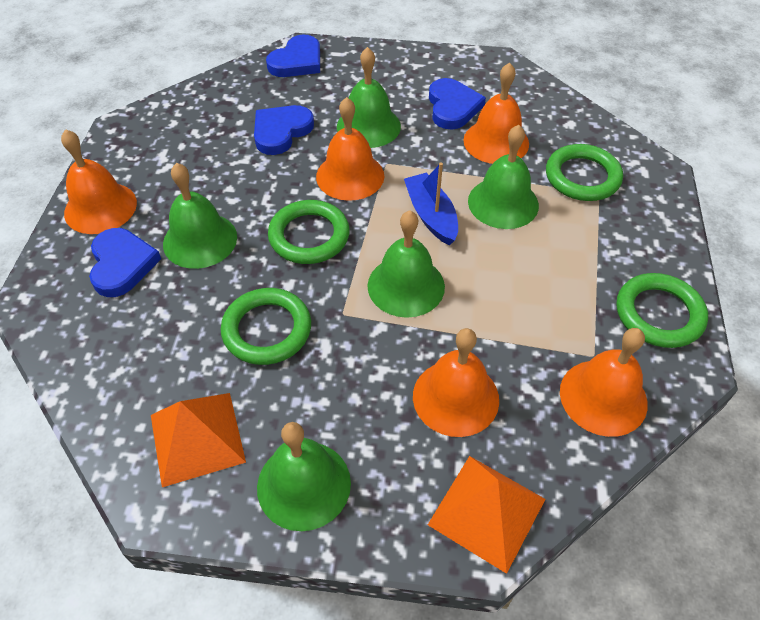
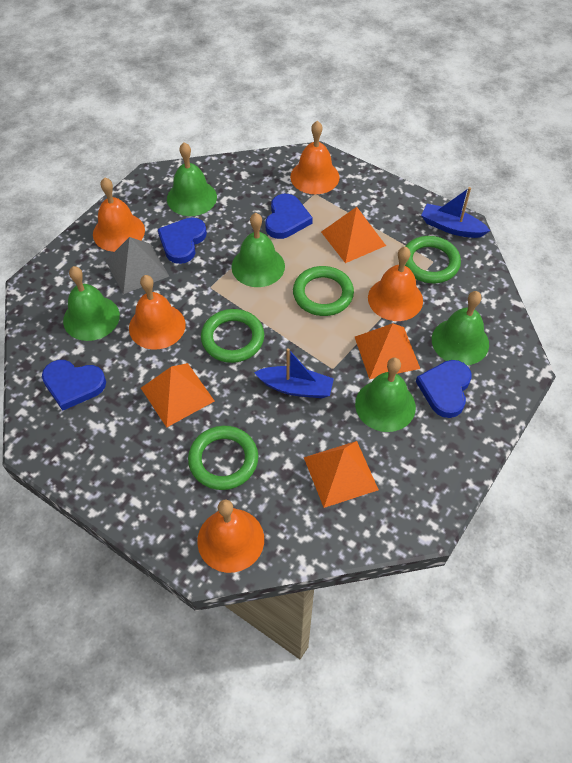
blue boat: 1 -> 2
grey pyramid: 0 -> 1
orange pyramid: 2 -> 4

